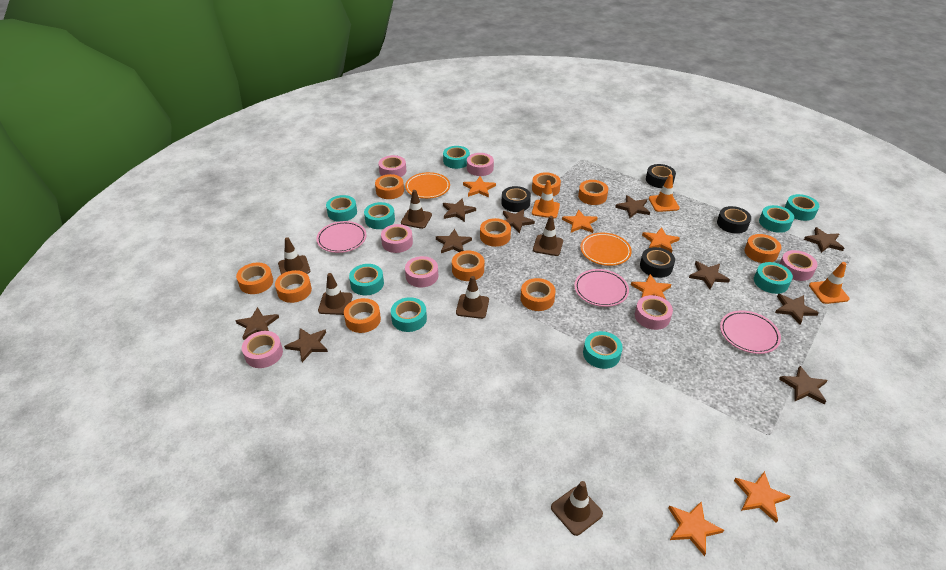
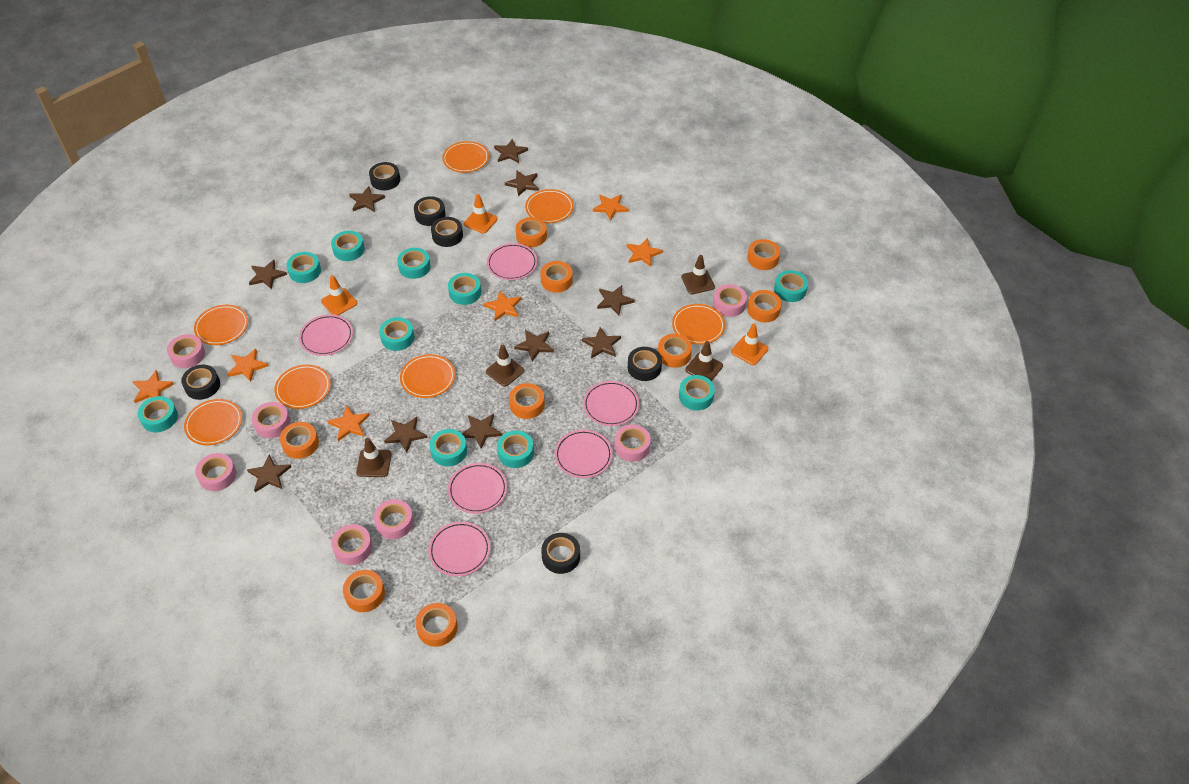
black tape: 4 -> 6
brown traffic cone: 6 -> 4
orange plate: 2 -> 7
orange tape: 10 -> 9
pink plate: 3 -> 6
turquoise tape: 9 -> 10

